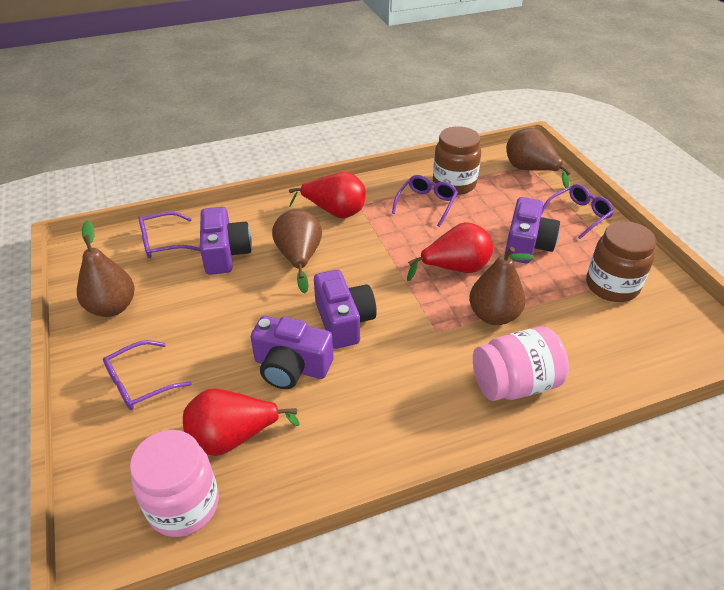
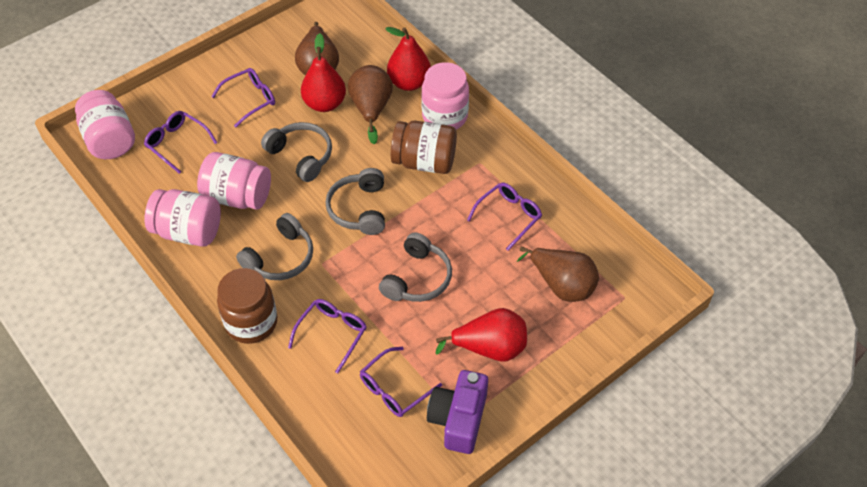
brown pear: 4 -> 3
grey headphones: 0 -> 4
pink jar: 2 -> 4
purple camera: 4 -> 1
purple glasses: 4 -> 5

